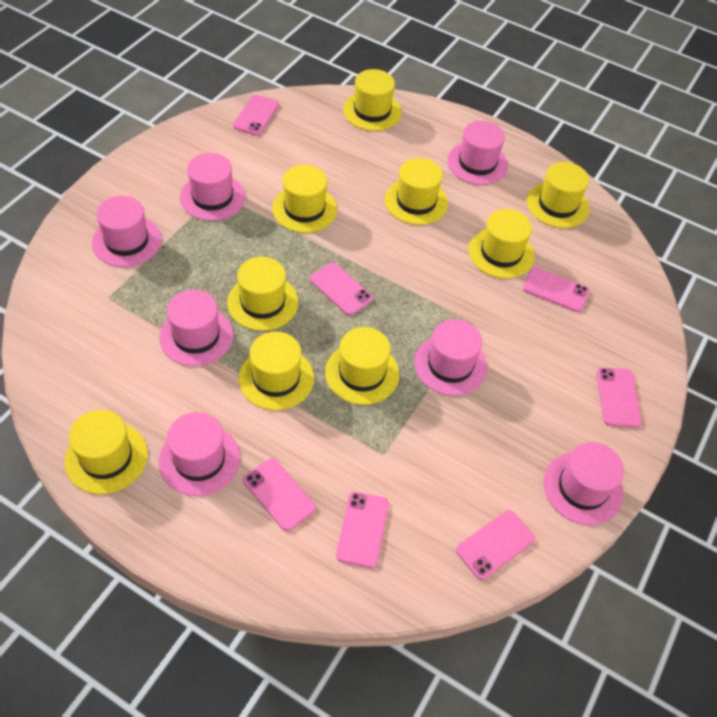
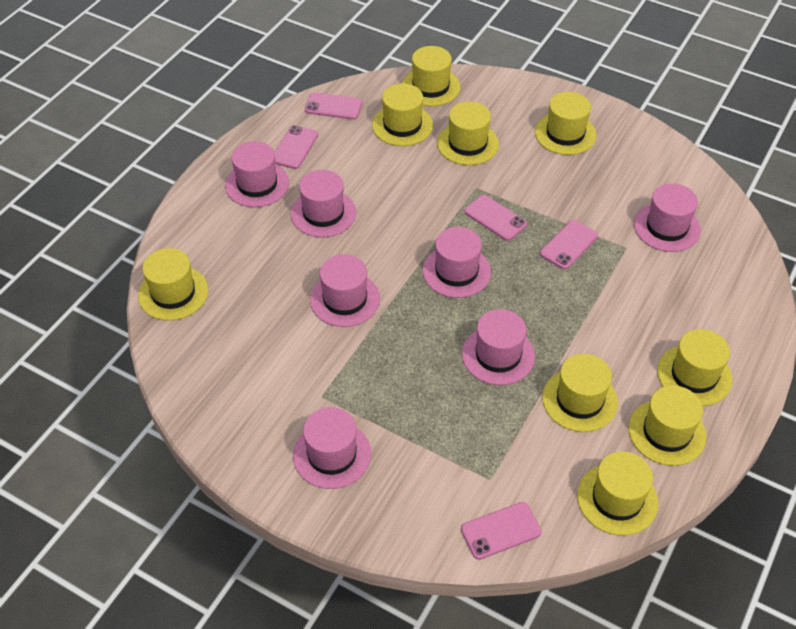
pink phone: 7 -> 5

